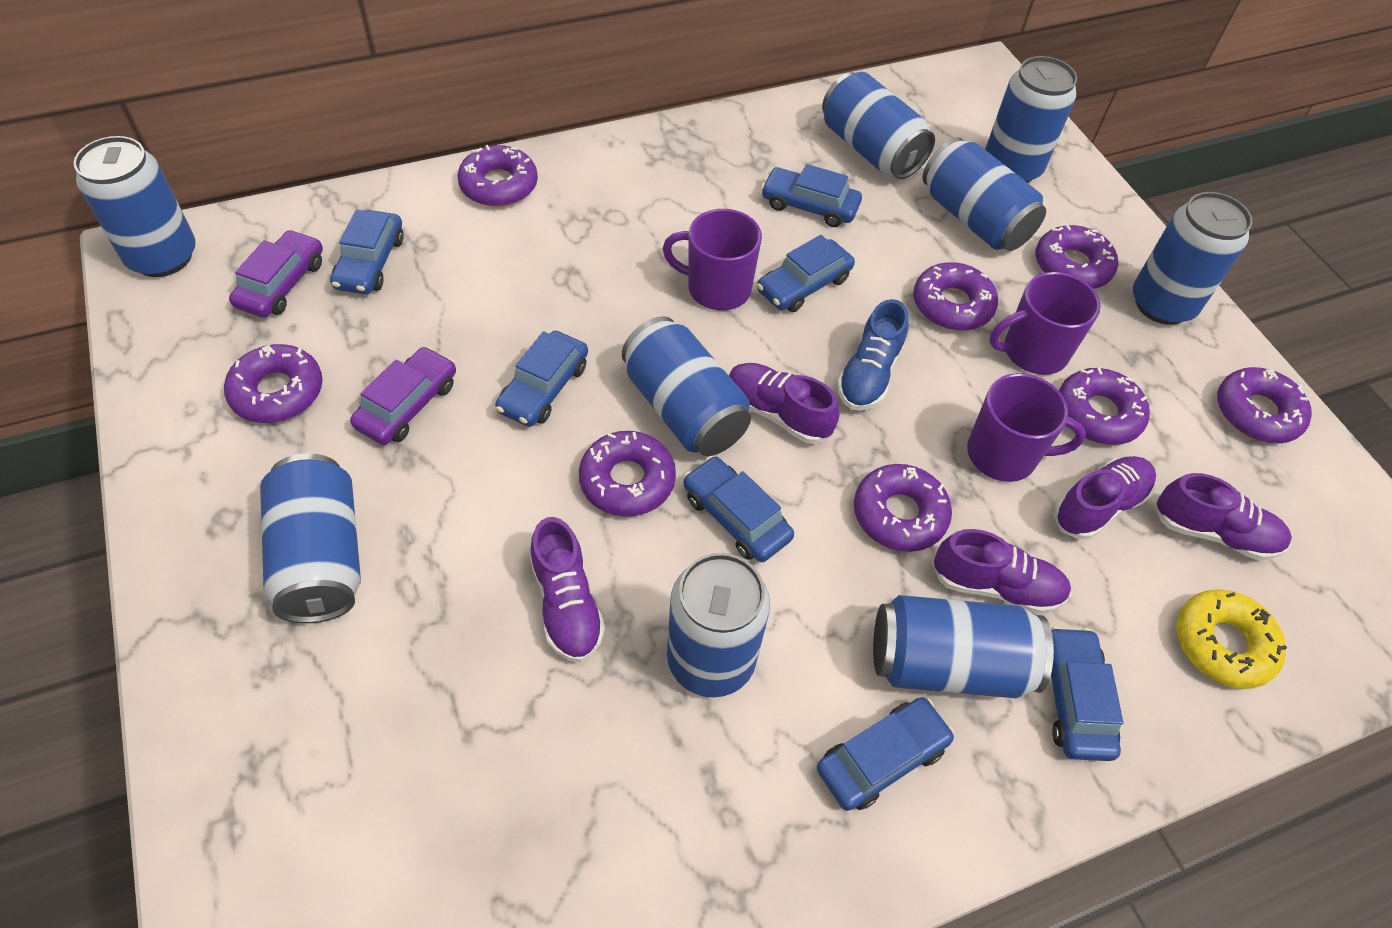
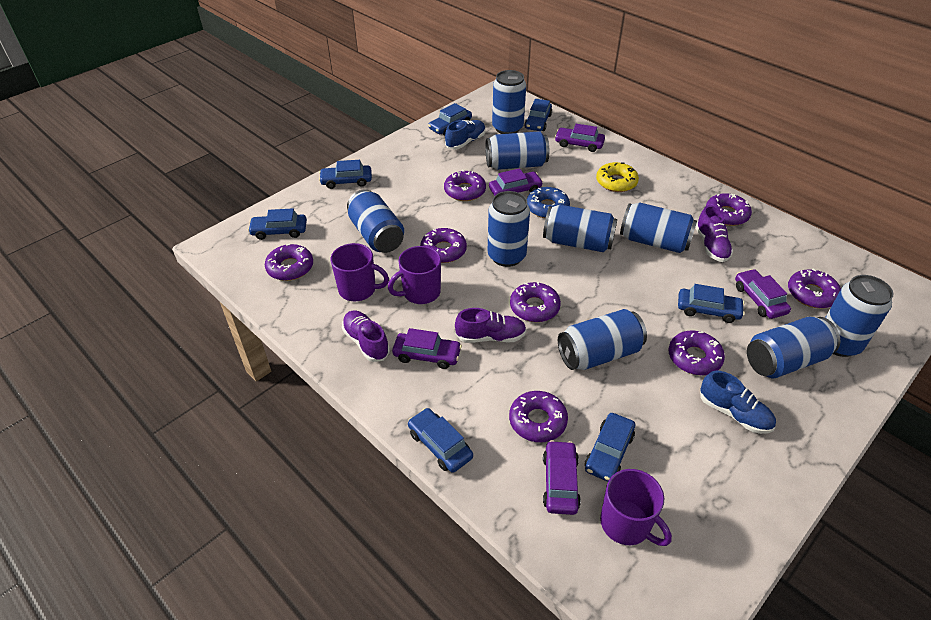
blue donut: 0 -> 1
blue shoe: 1 -> 2
purple car: 2 -> 5
purple shoe: 5 -> 3

